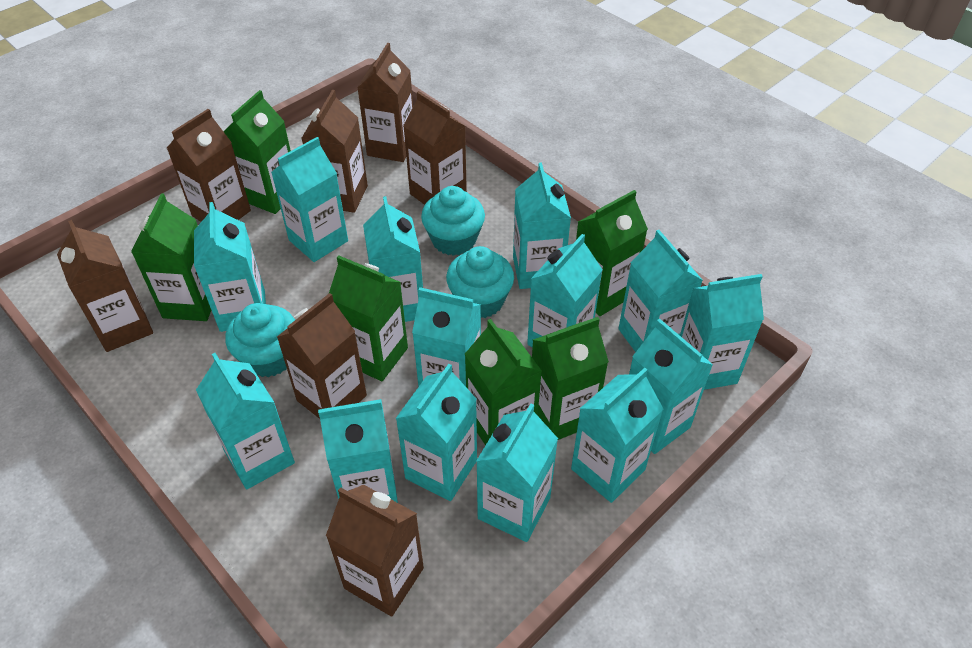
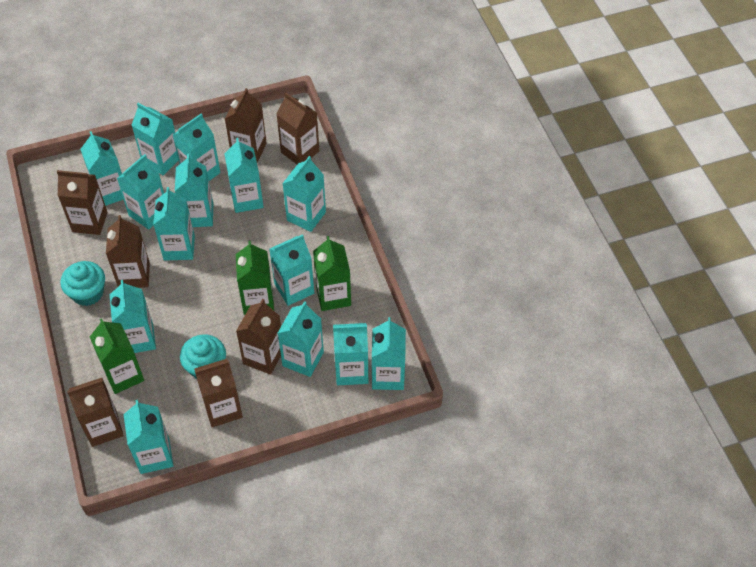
green carton: 6 -> 3
turquoise cupcake: 3 -> 2

